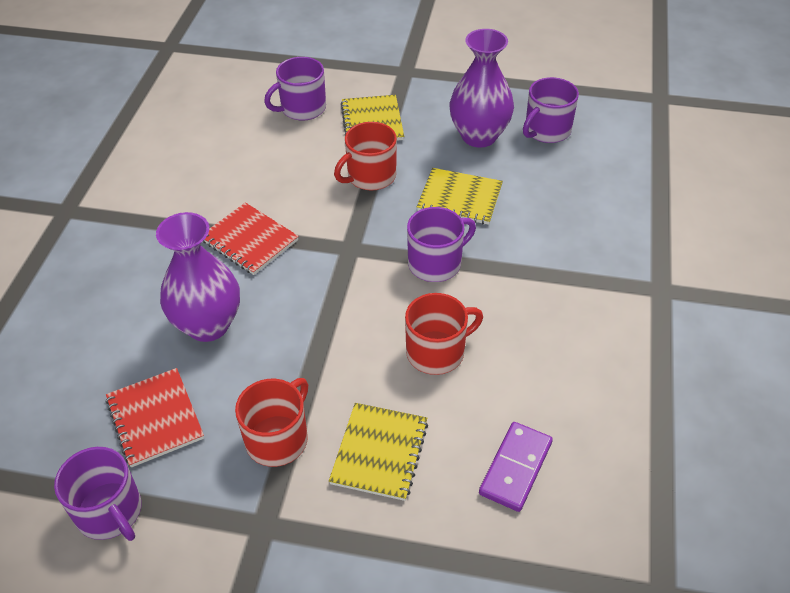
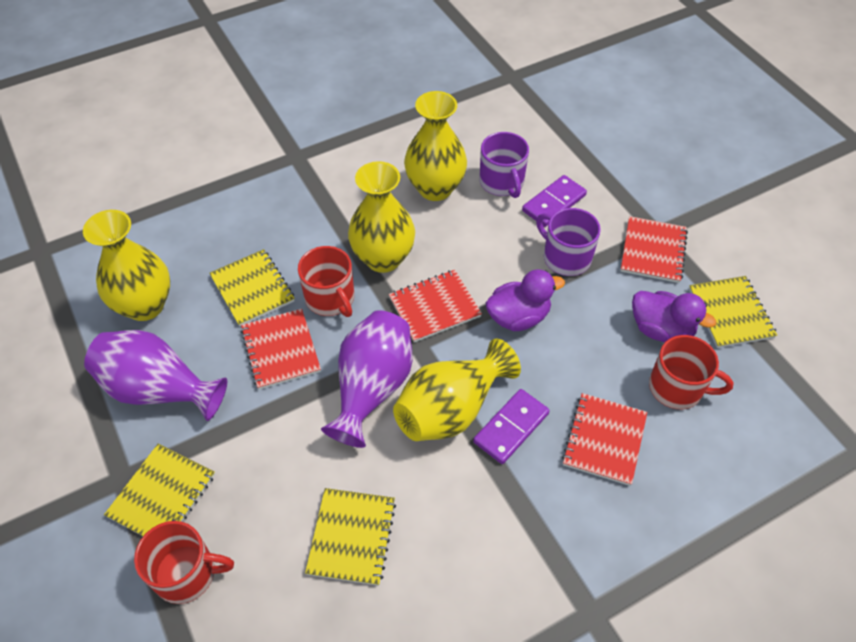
purple domino: 1 -> 2
purple duck: 0 -> 2
purple mug: 4 -> 2
red notebook: 2 -> 4
yellow notebook: 3 -> 4
yellow vase: 0 -> 4

